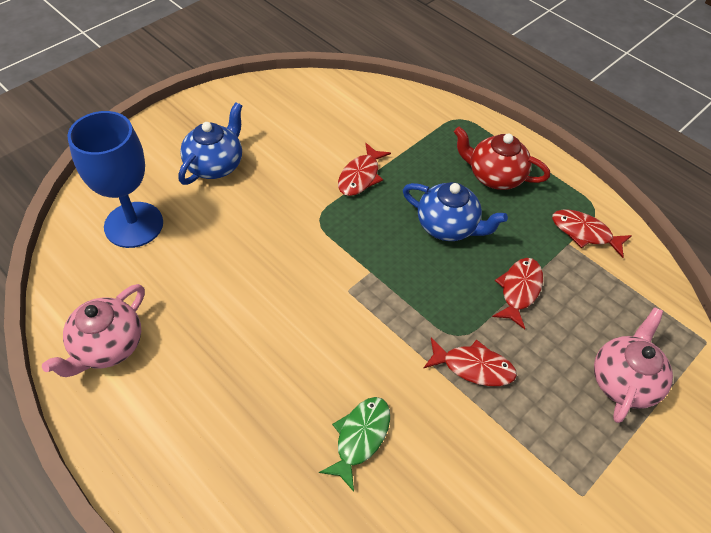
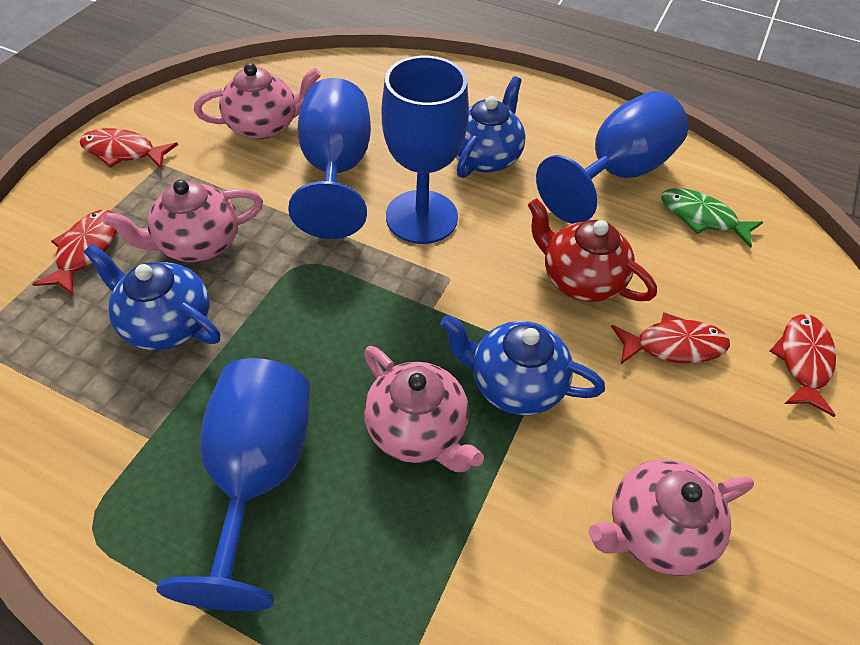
blue goblet: 1 -> 4
blue teapot: 2 -> 3
pink teapot: 2 -> 4

